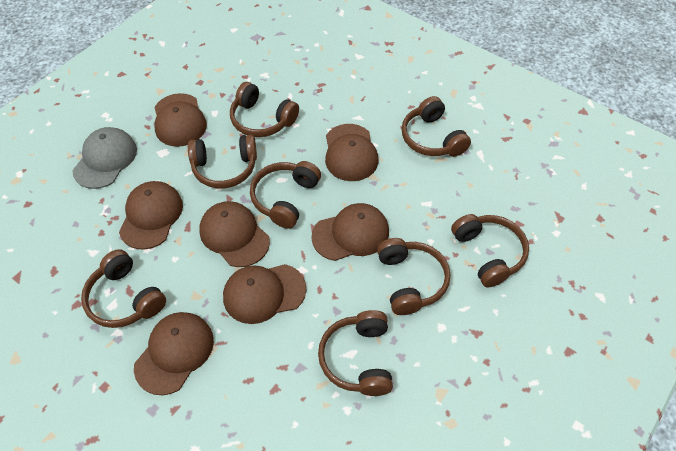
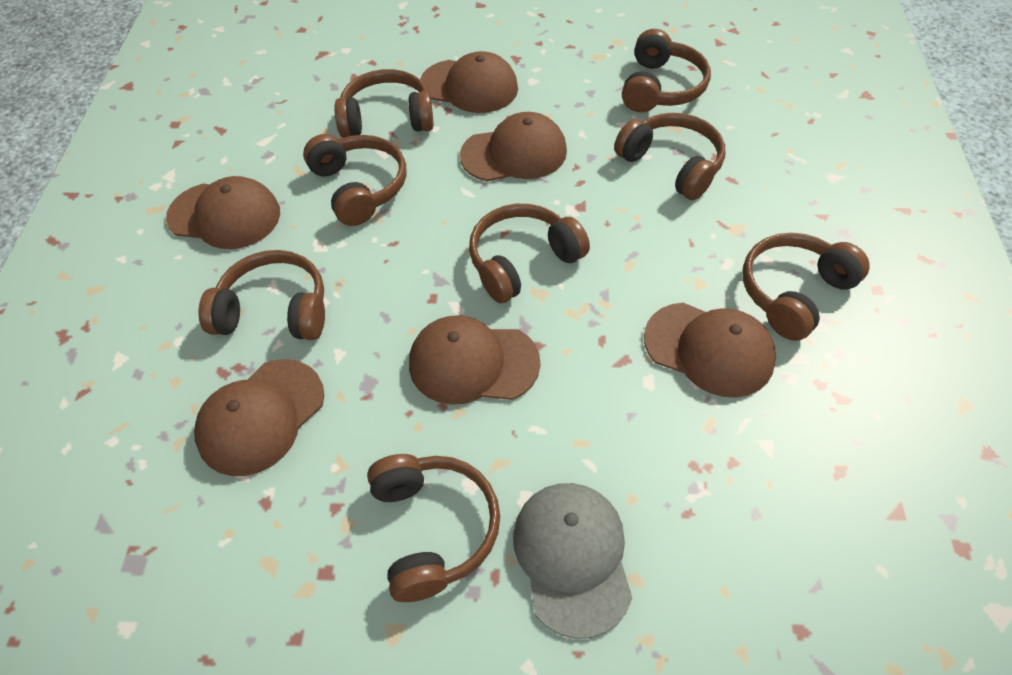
brown cap: 7 -> 6

